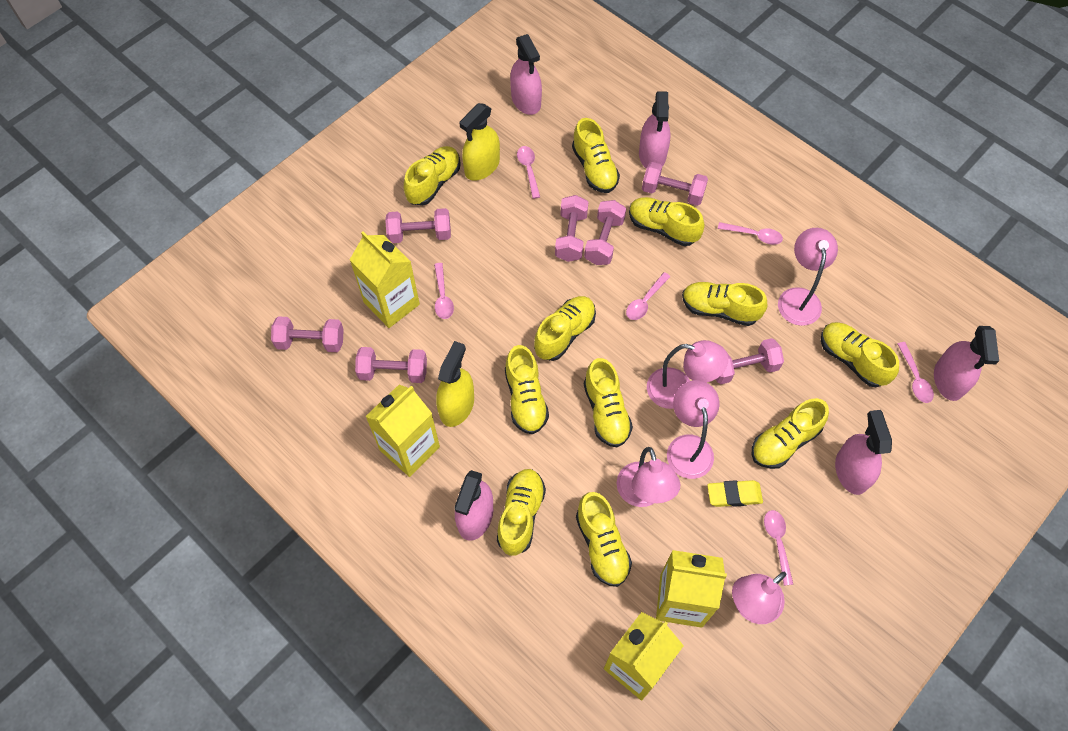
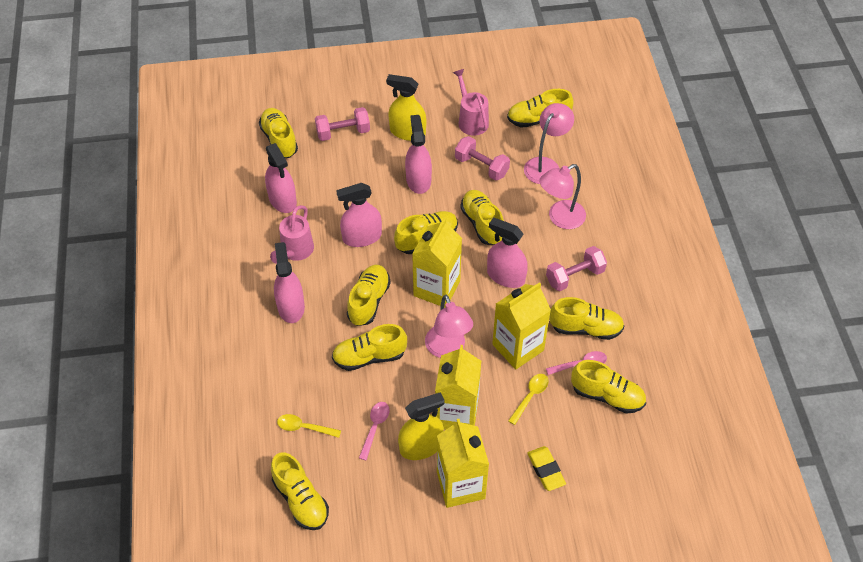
pink dumbbell: 7 -> 3
pink lamp: 5 -> 3
pink spoon: 6 -> 2
pink watering can: 0 -> 2
yellow shoe: 11 -> 9
yellow spoon: 0 -> 2

